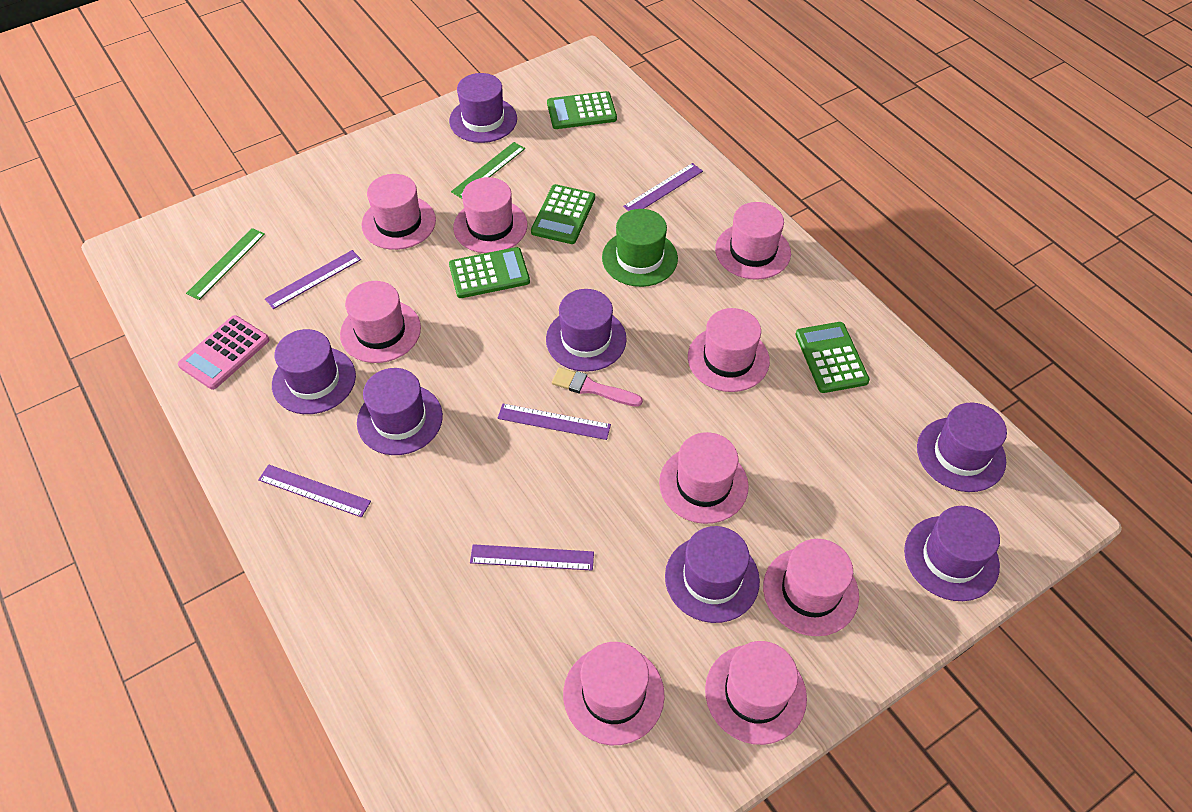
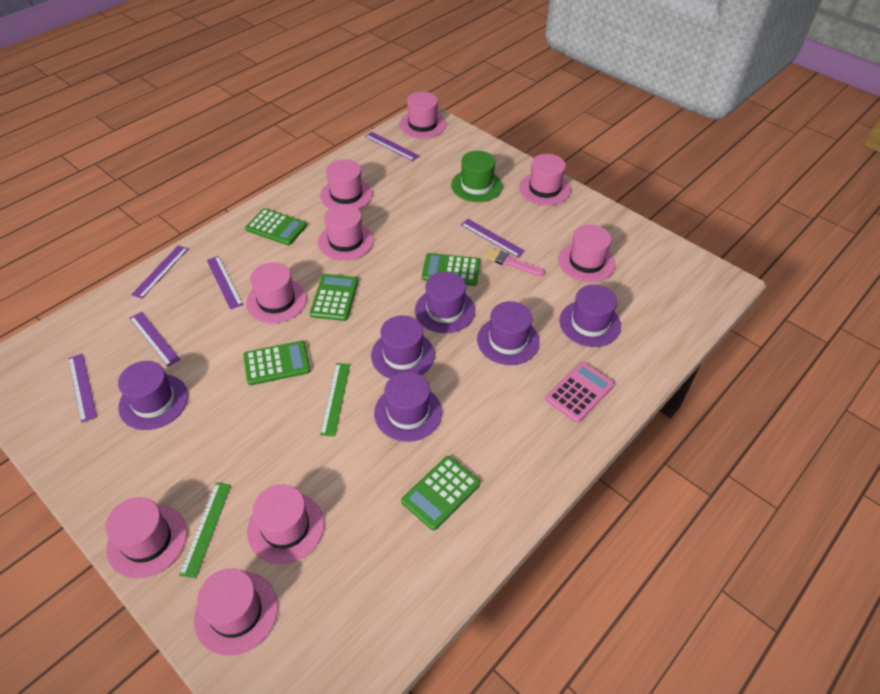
green calculator: 4 -> 5
purple hat: 7 -> 6
purple ruler: 5 -> 6

